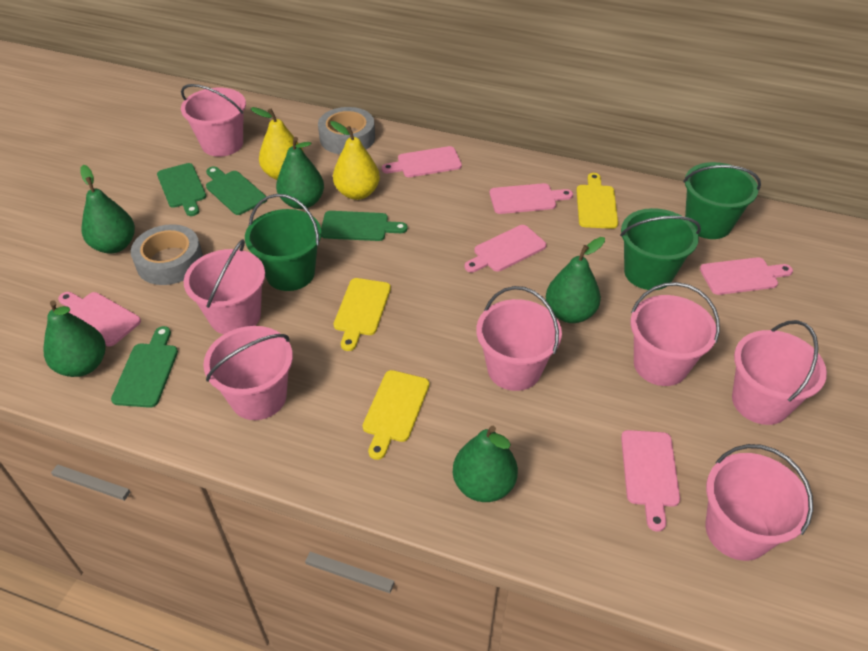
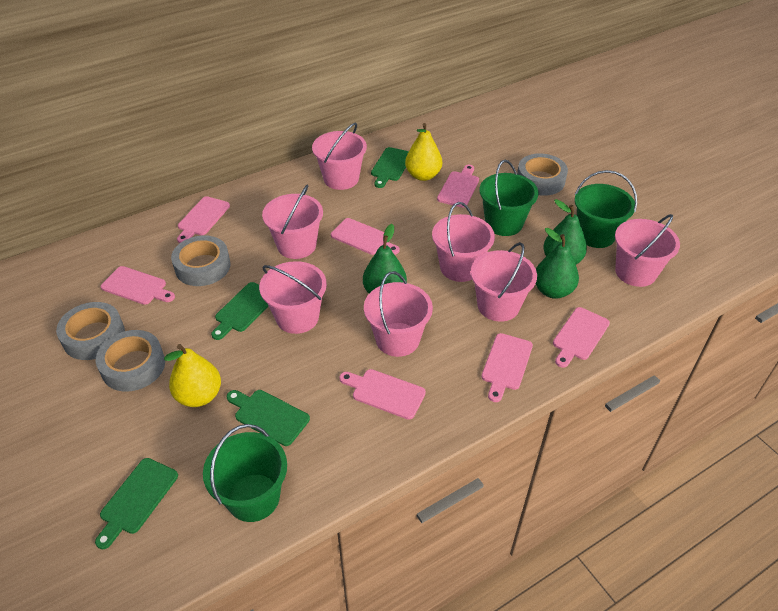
green pear: 5 -> 3
grey tape: 2 -> 4
pink cutting board: 6 -> 7
yellow cutting board: 3 -> 0

